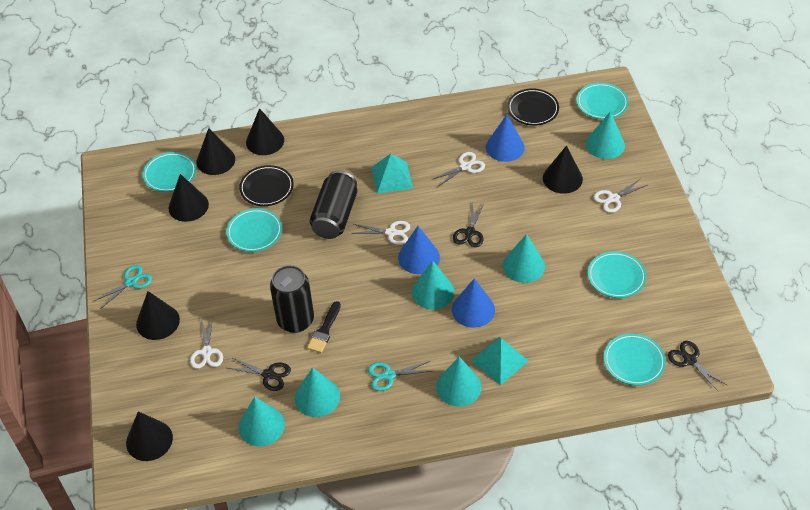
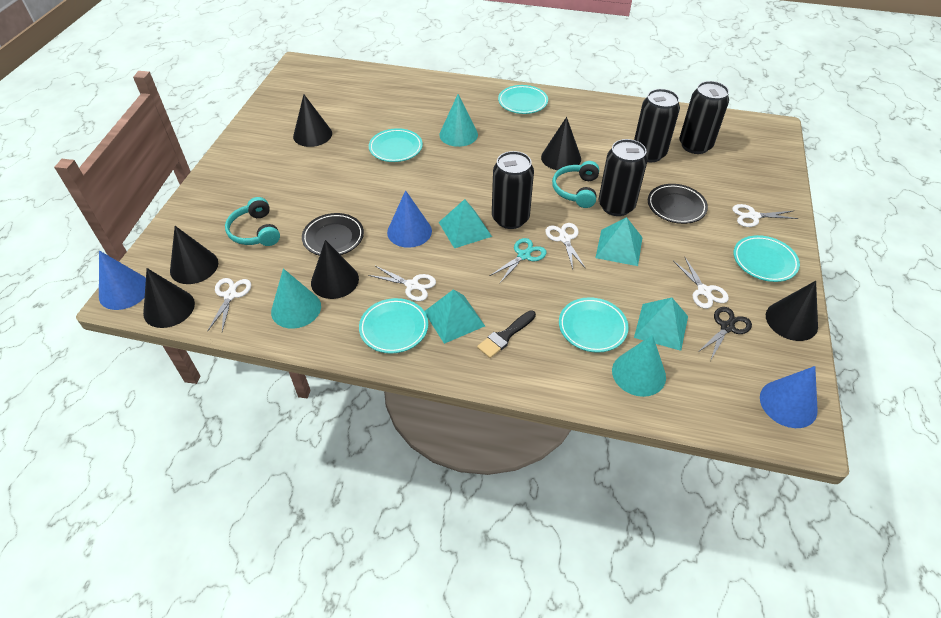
black can: 2 -> 4
black scissors: 3 -> 1
turquoise cone: 6 -> 3
turquoise headphones: 0 -> 2
turquoise pyramid: 2 -> 4
turquoise scissors: 2 -> 1
white scissors: 4 -> 5

